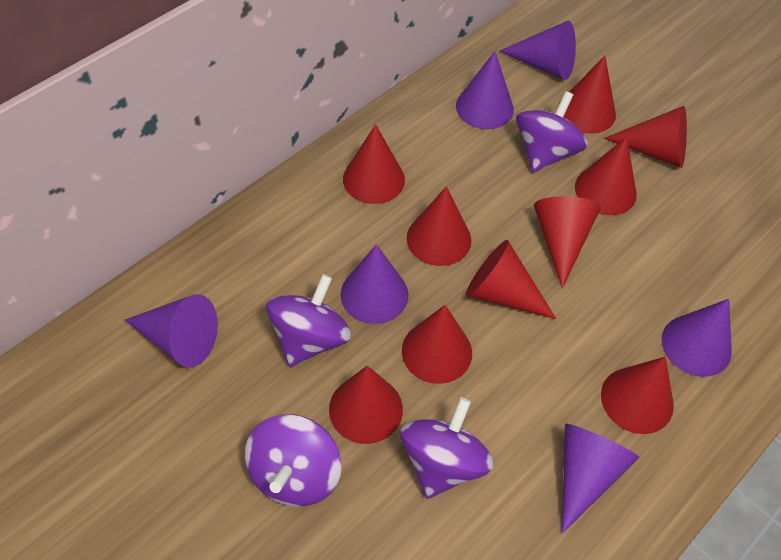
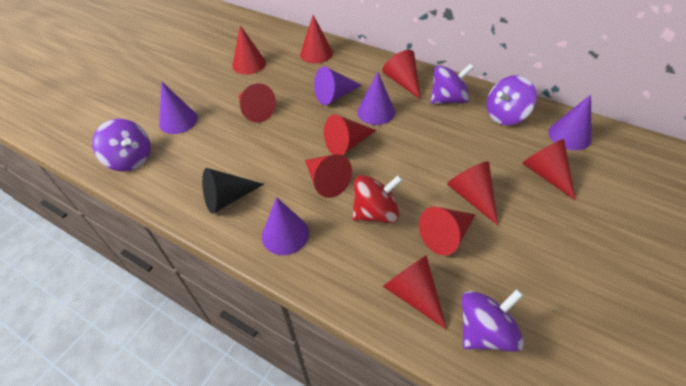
black cone: 0 -> 1
purple cone: 6 -> 5
red spinning top: 0 -> 1

